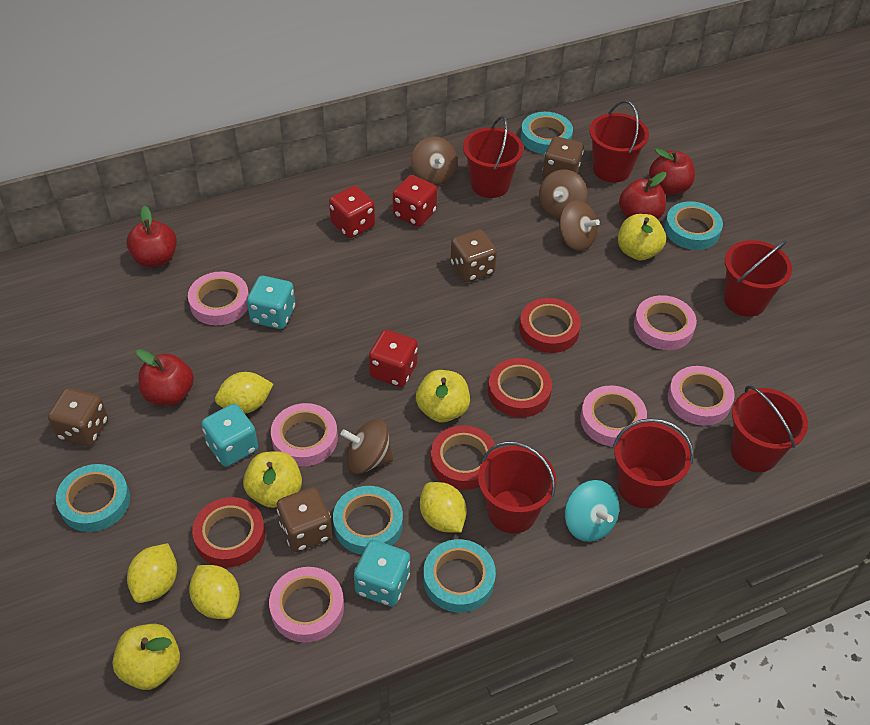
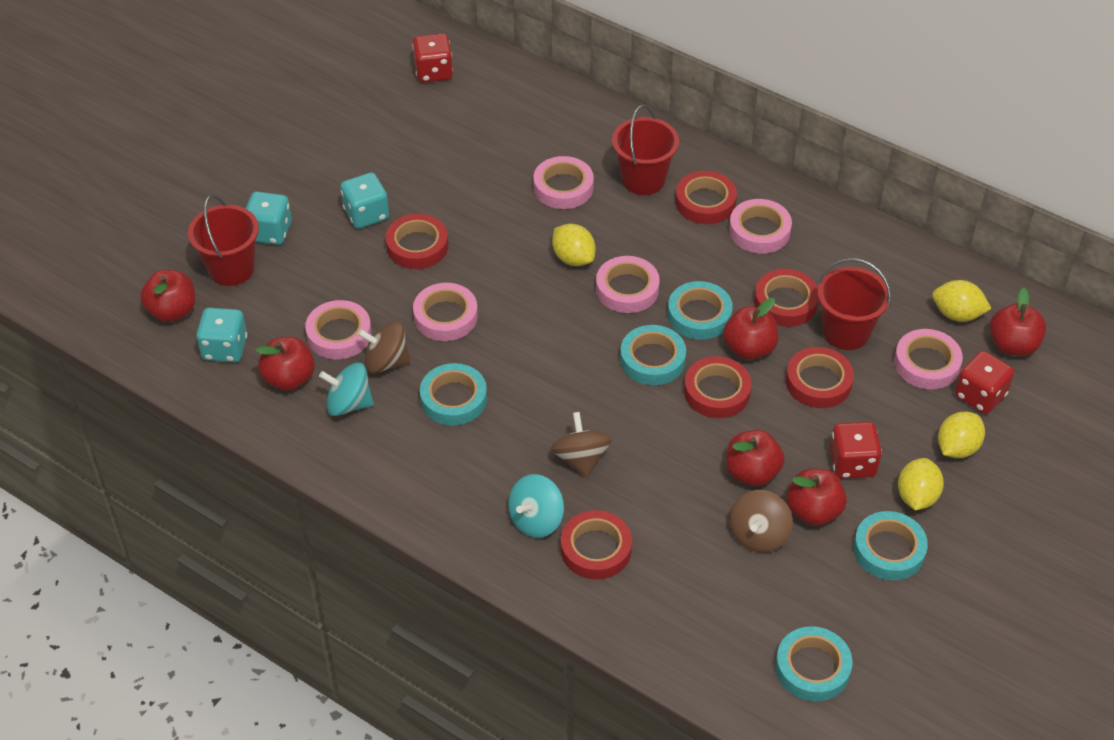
brown dice: 4 -> 0
brown spinning top: 4 -> 3
red apple: 4 -> 6
red bucket: 6 -> 3
red tape: 4 -> 6
turquoise spinning top: 1 -> 2
yellow apple: 4 -> 0

